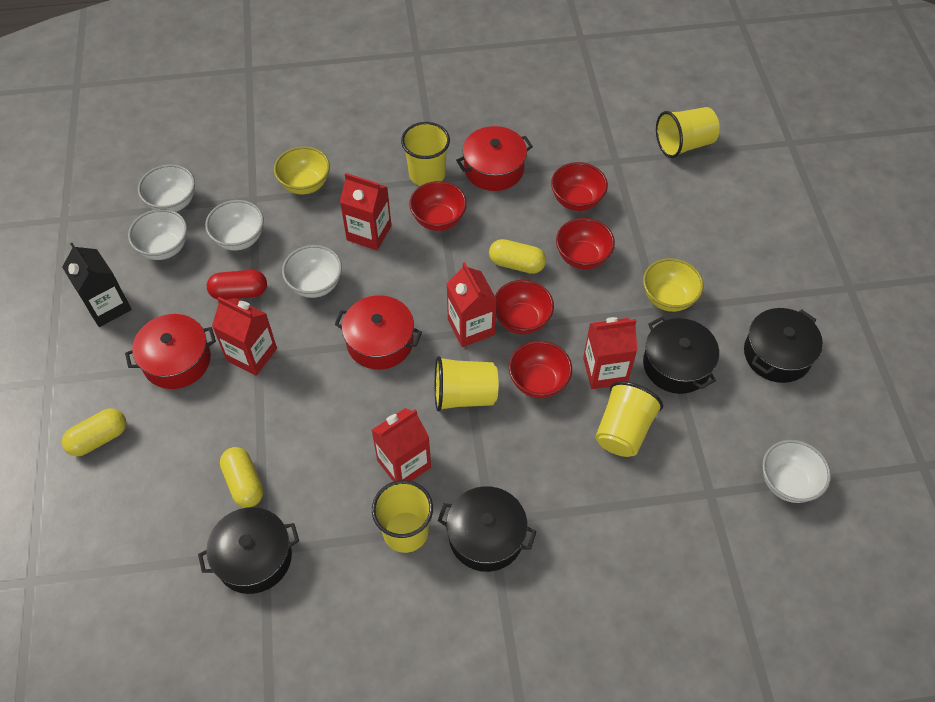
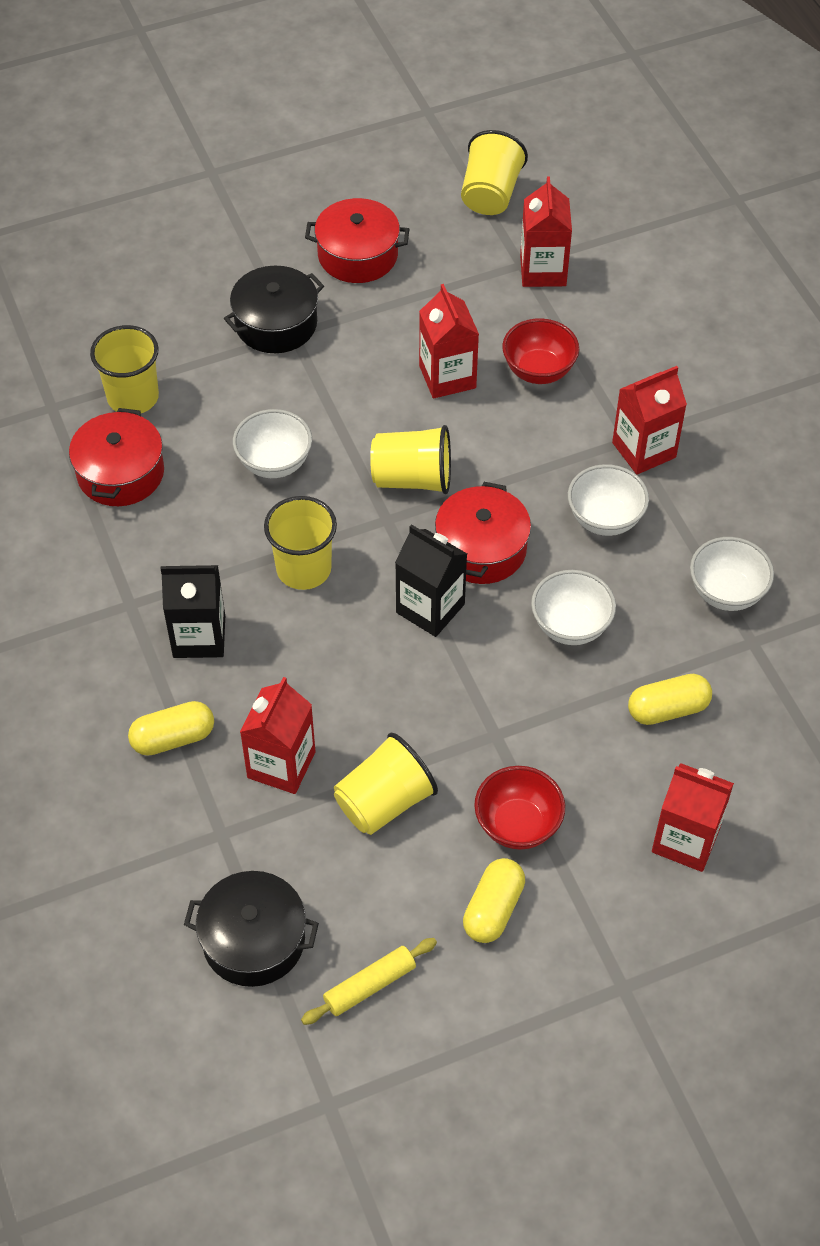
black carton: 1 -> 2
black pot: 4 -> 2
red bowl: 5 -> 2
red capsule: 1 -> 0
white bowl: 5 -> 4
yellow bowl: 2 -> 0
yellow rolling pin: 0 -> 1

